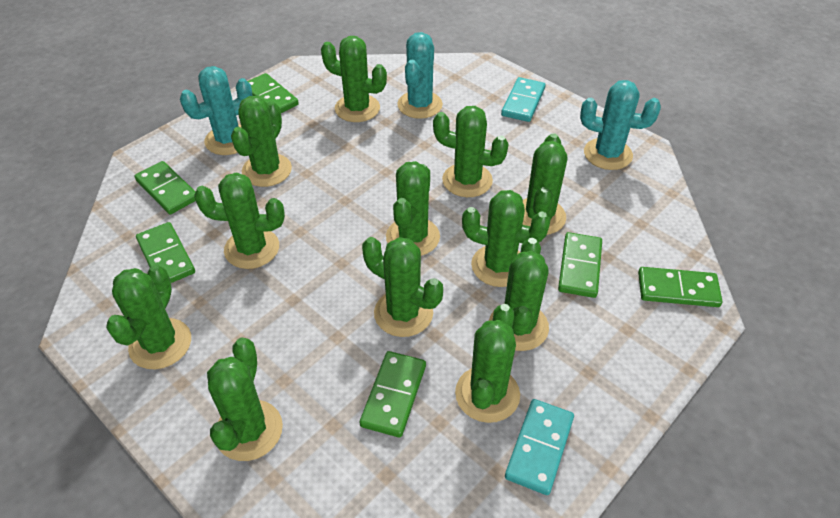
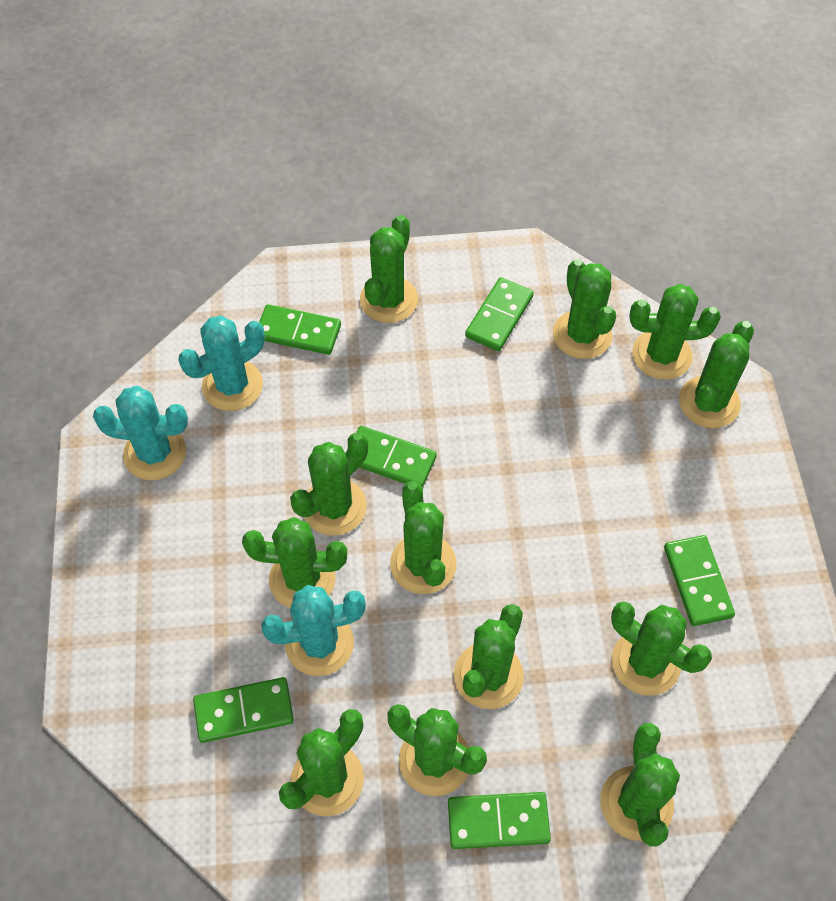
turquoise domino: 2 -> 0

